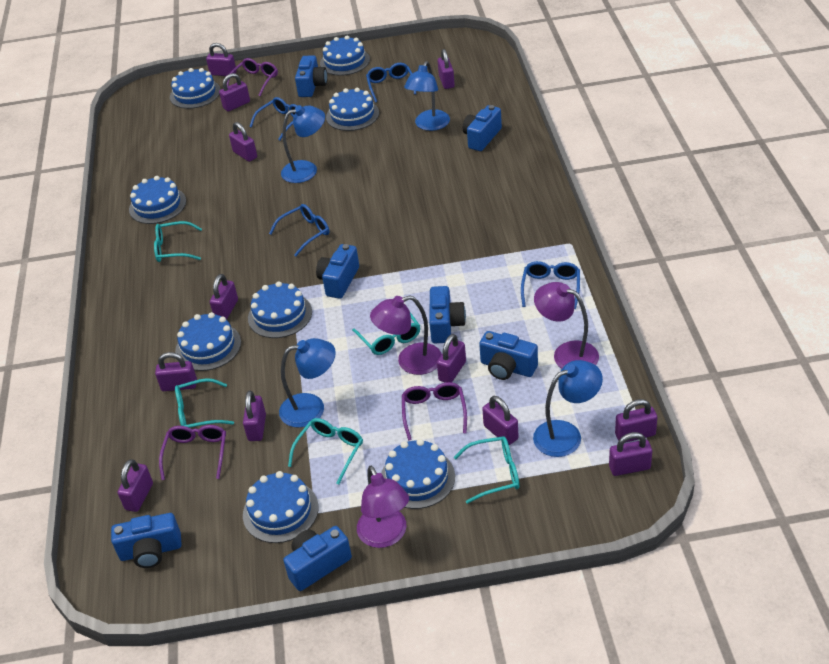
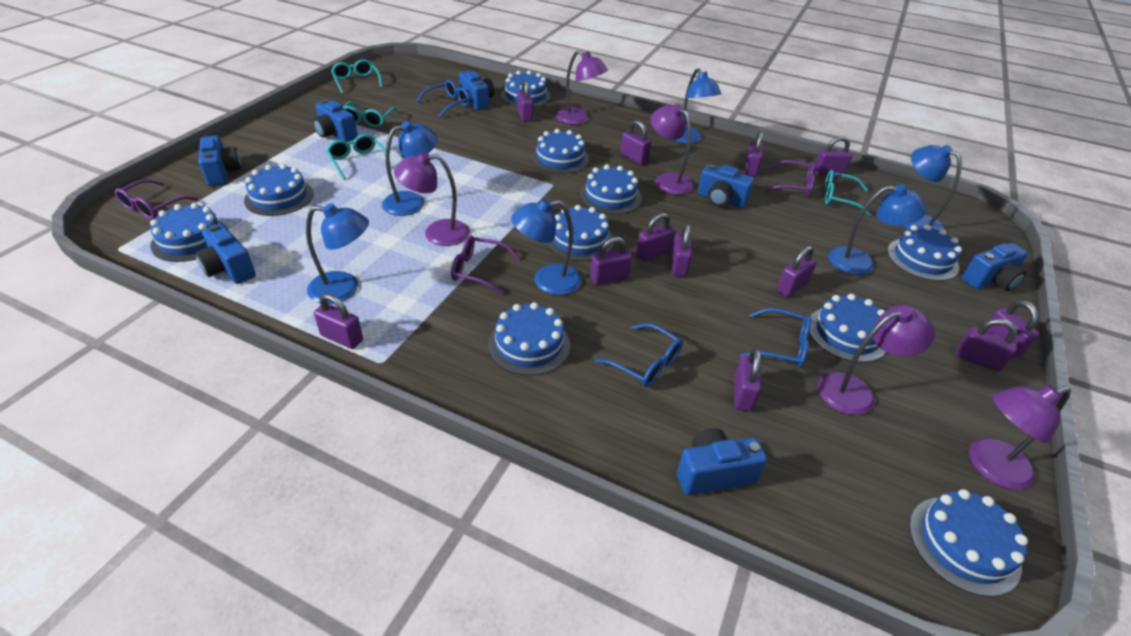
blue cake: 8 -> 10
blue glasses: 4 -> 3
blue lamp: 4 -> 6
purple lamp: 3 -> 5
turquoise glasses: 5 -> 4

